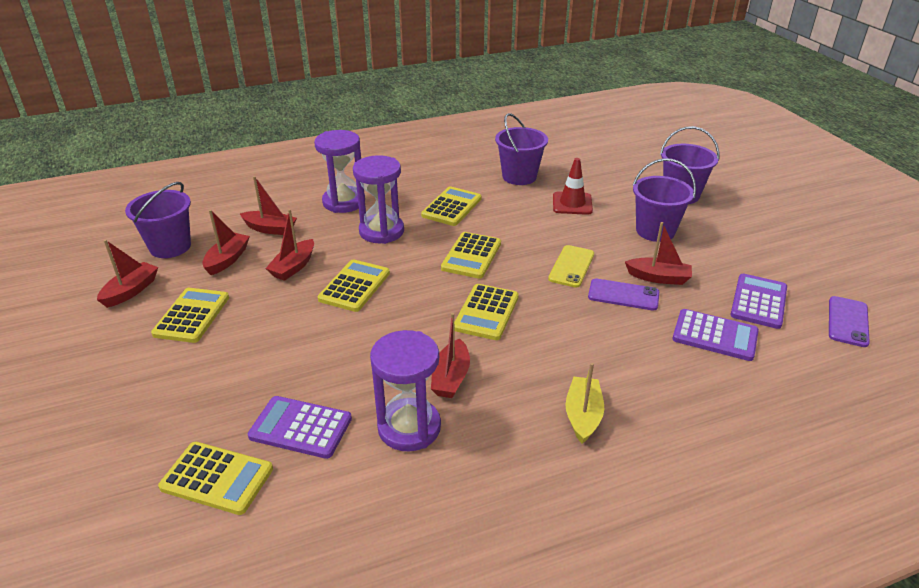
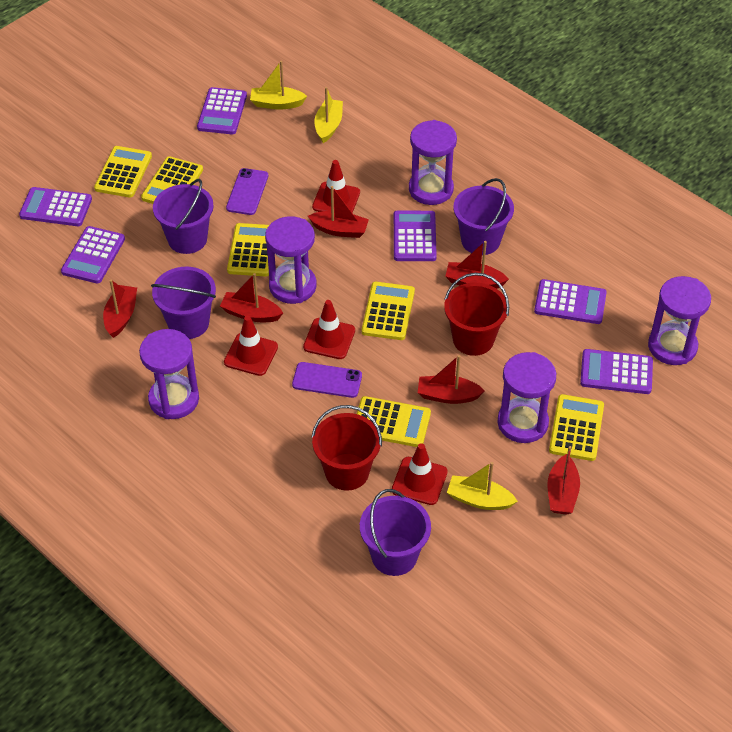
purple calculator: 3 -> 6
purple hourglass: 3 -> 5
red bucket: 0 -> 2
red traffic cone: 1 -> 4
yellow boat: 1 -> 3
yellow phone: 1 -> 0

